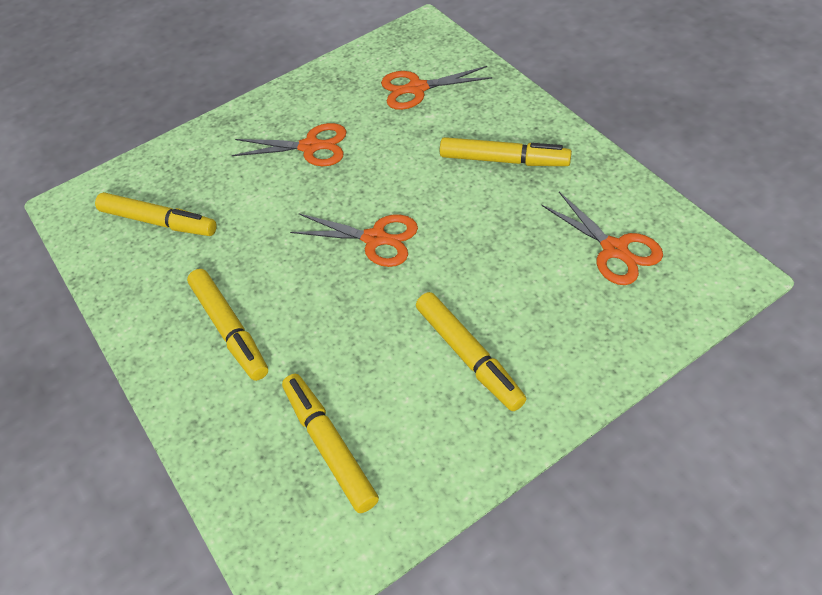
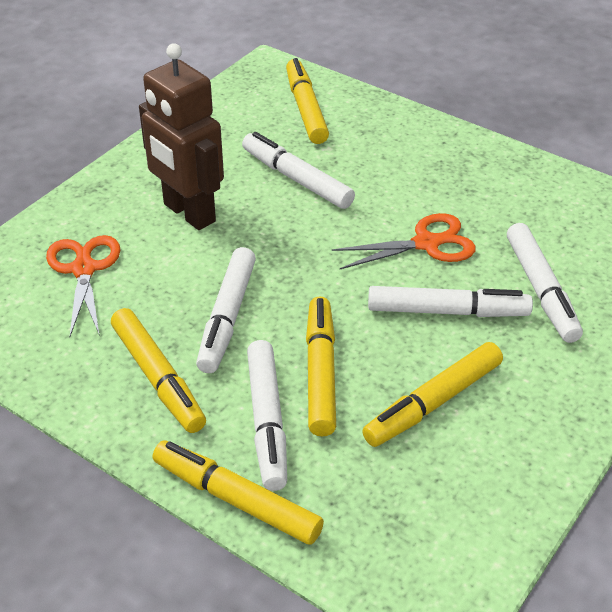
brown robot: 0 -> 1
orange scissors: 4 -> 2
white marker: 0 -> 5

